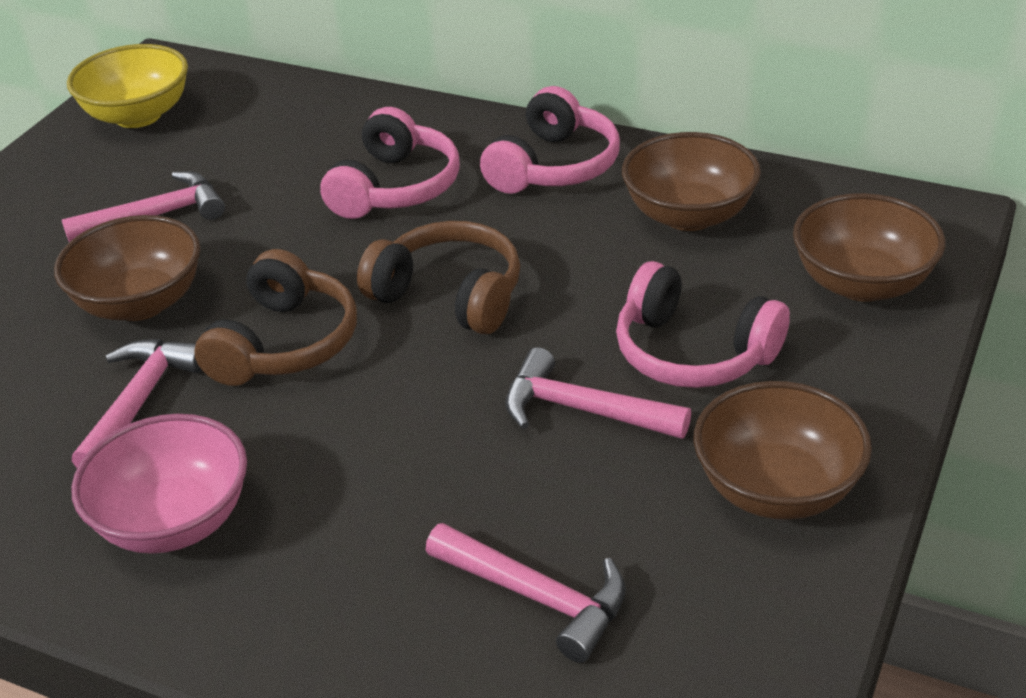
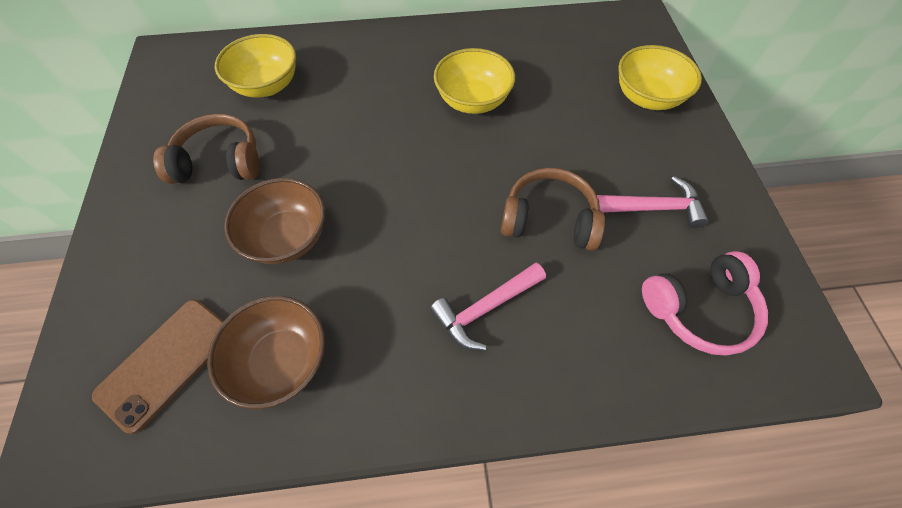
brown bowl: 4 -> 2
brown phone: 0 -> 1
pink bowl: 1 -> 0
pink hammer: 4 -> 2
pink headphones: 3 -> 1
yellow bowl: 1 -> 3

